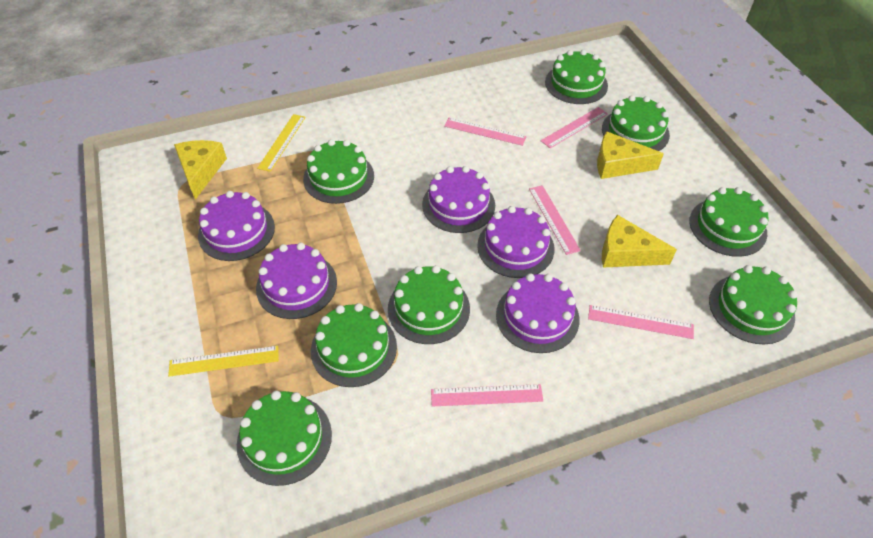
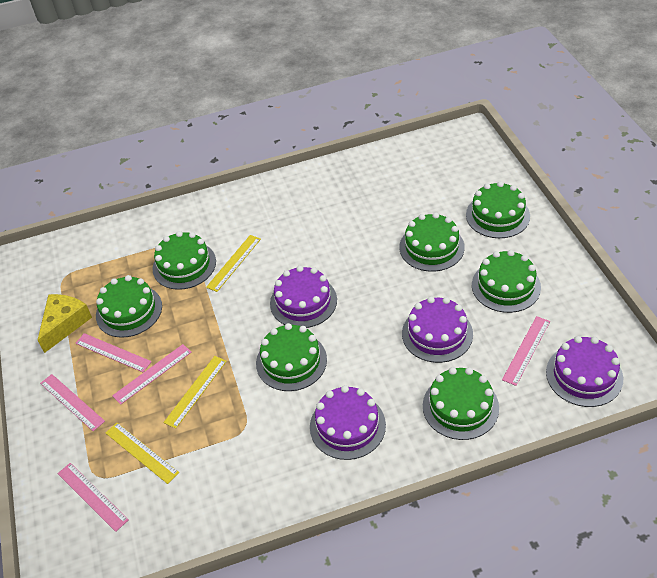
green cake: 8 -> 7
purple cake: 5 -> 4
yellow cheese: 3 -> 1
yellow ruler: 2 -> 3

